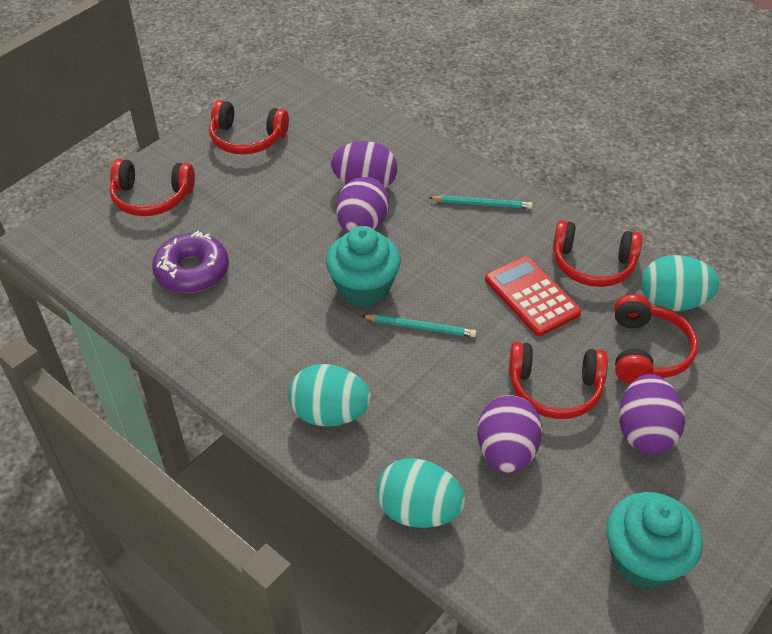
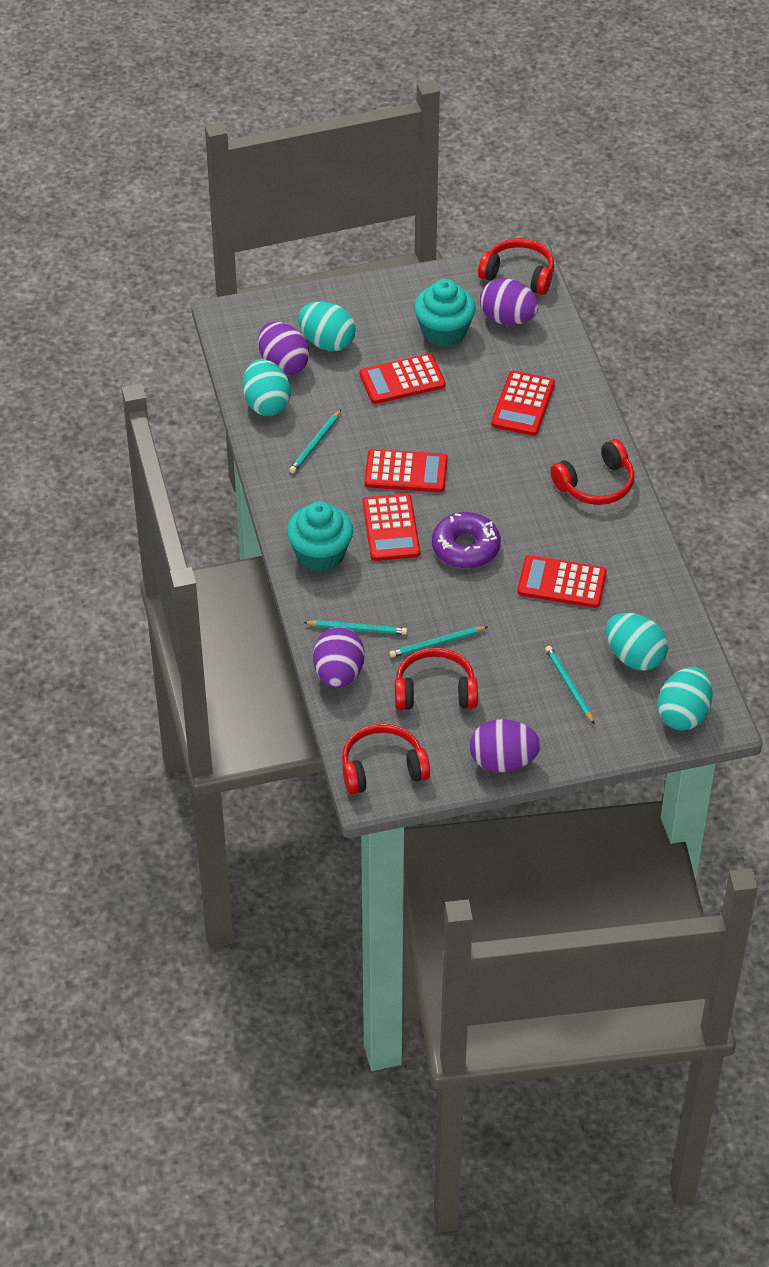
red calculator: 1 -> 5
red headphones: 5 -> 4
turquoise egg: 3 -> 4
turquoise pencil: 2 -> 4

